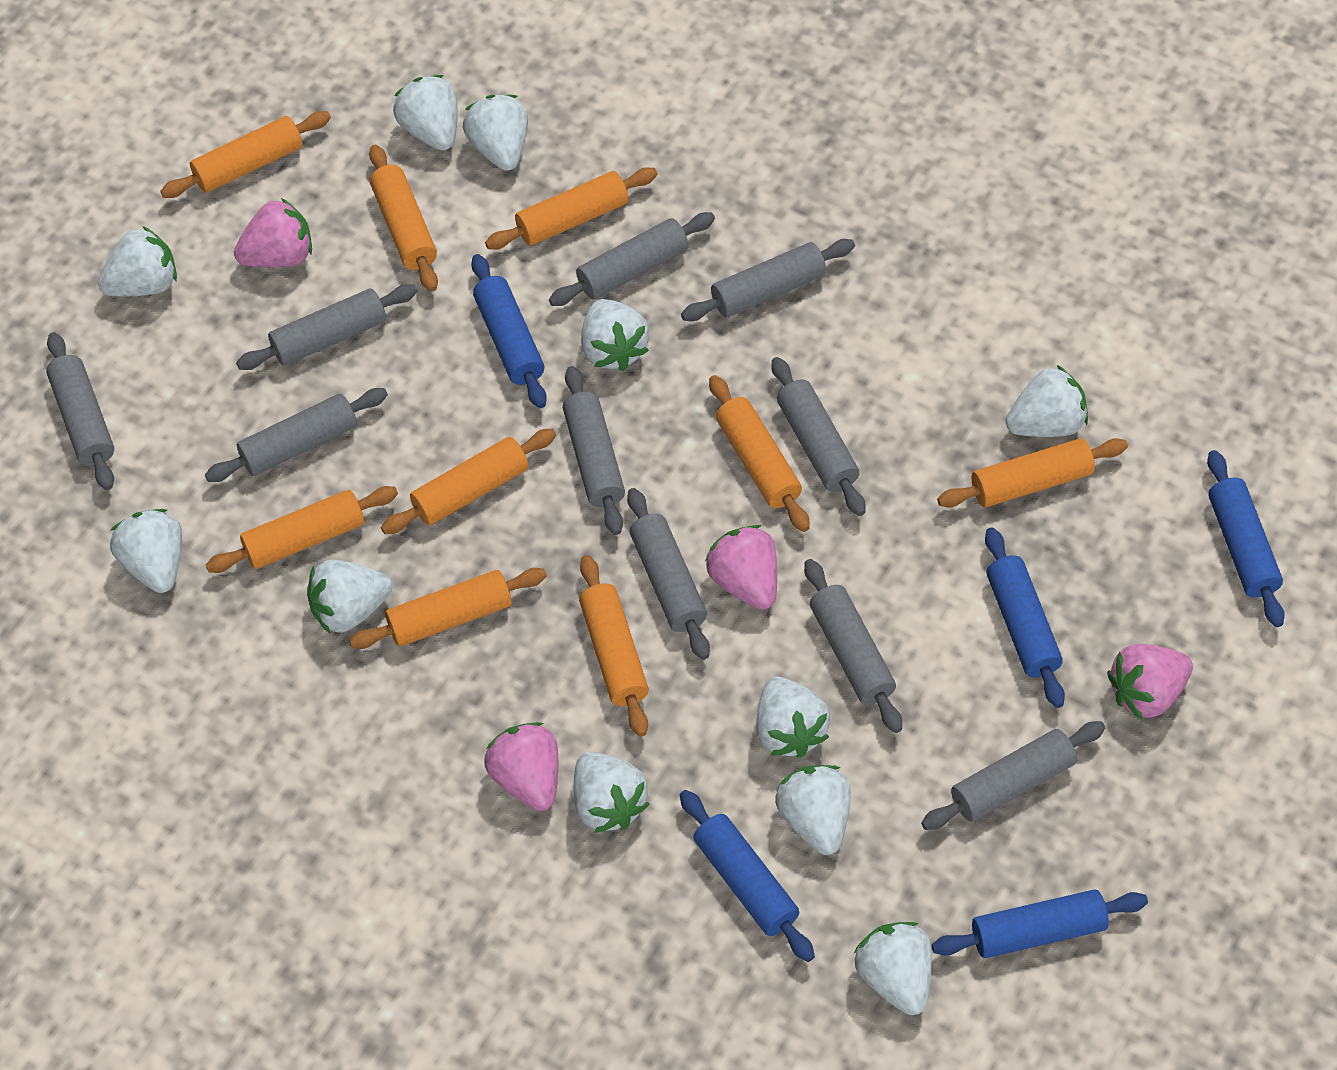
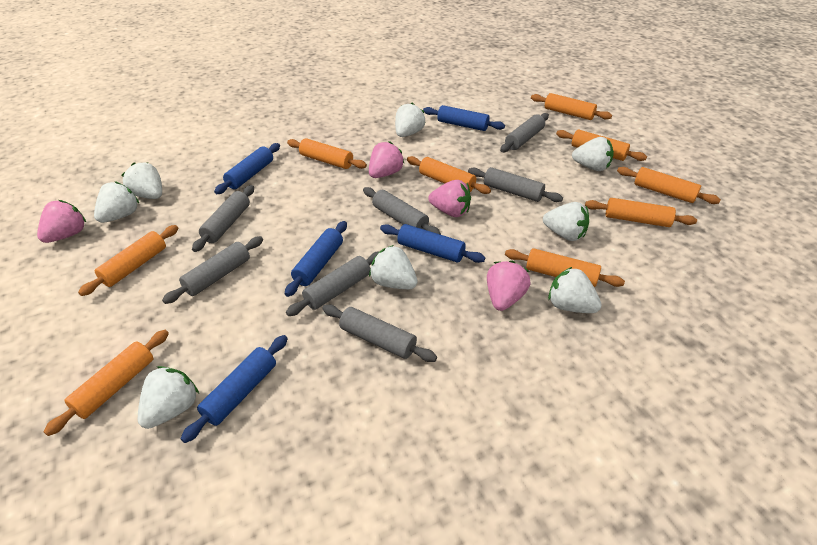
grey rolling pin: 10 -> 7
white strawberry: 11 -> 8

